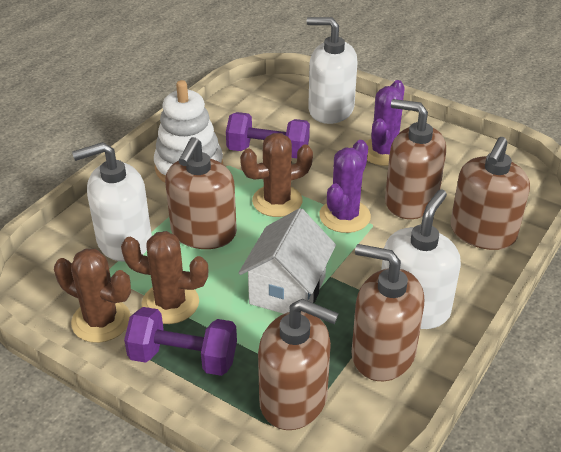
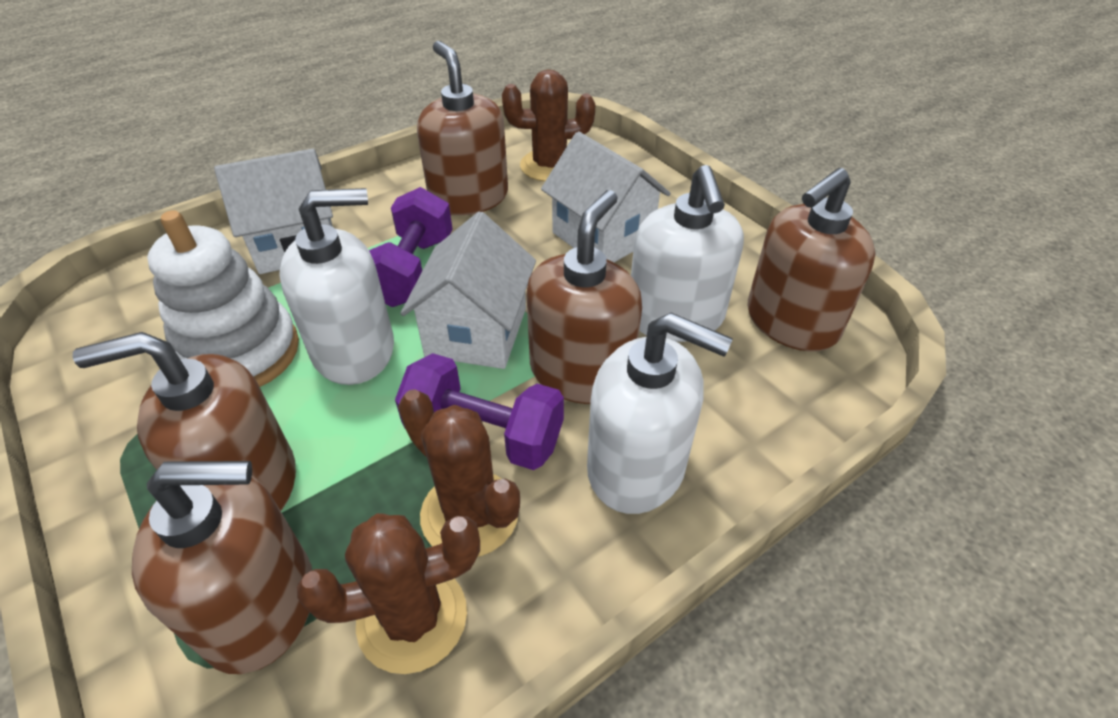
purple cactus: 2 -> 0
white house: 1 -> 3

